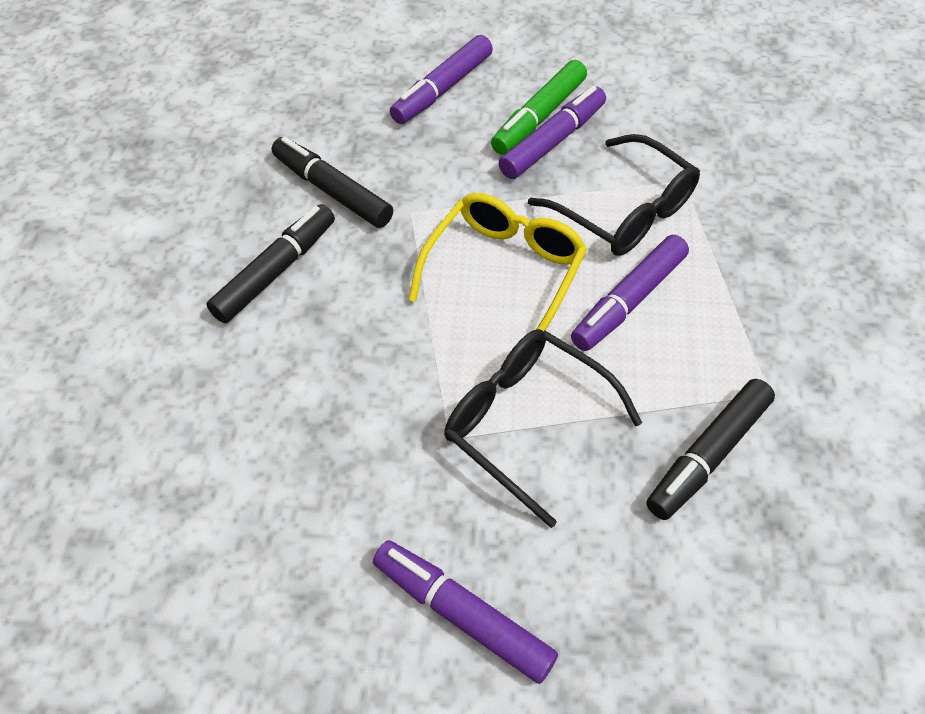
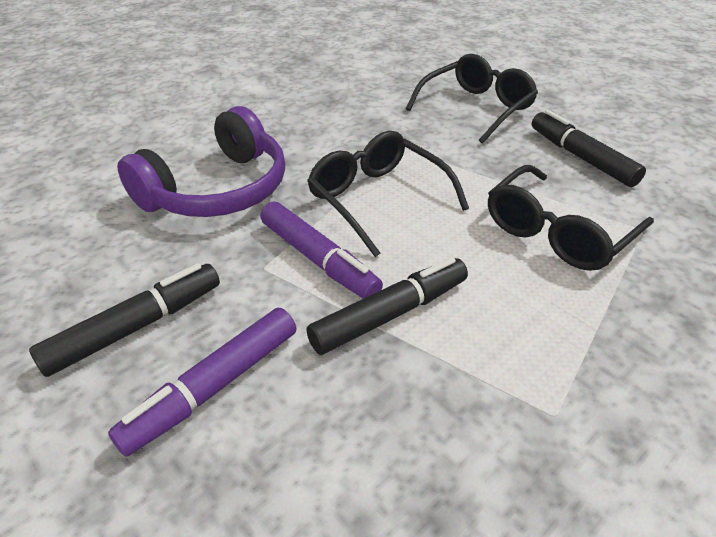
black glasses: 2 -> 3
green marker: 1 -> 0
purple headphones: 0 -> 1
purple marker: 4 -> 2
yellow glasses: 1 -> 0

